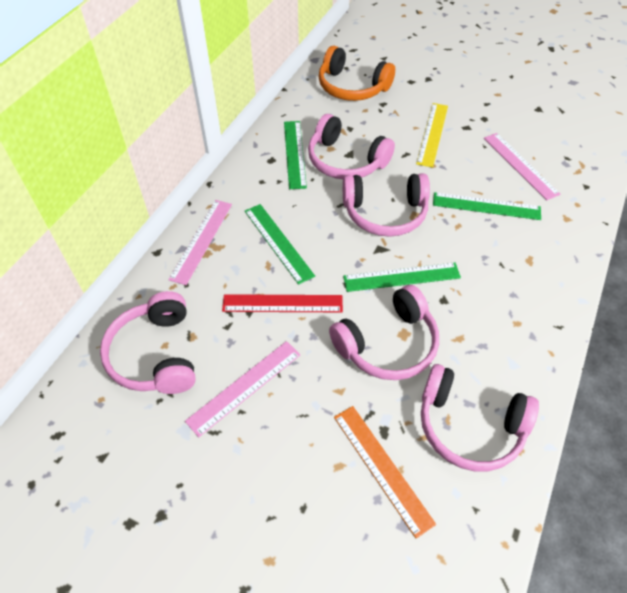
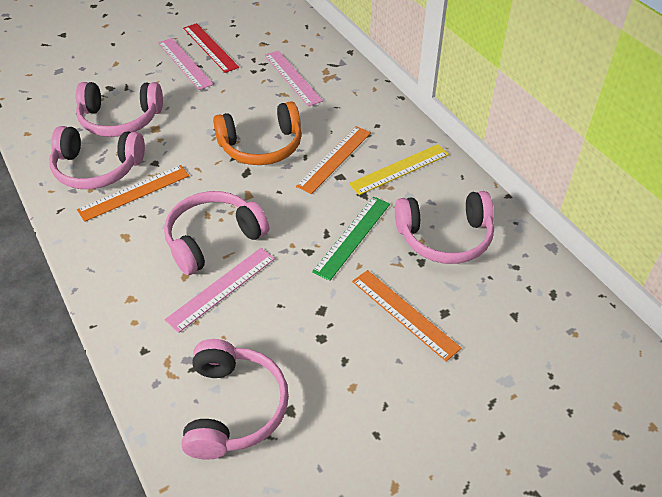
green ruler: 4 -> 1
orange ruler: 1 -> 3

